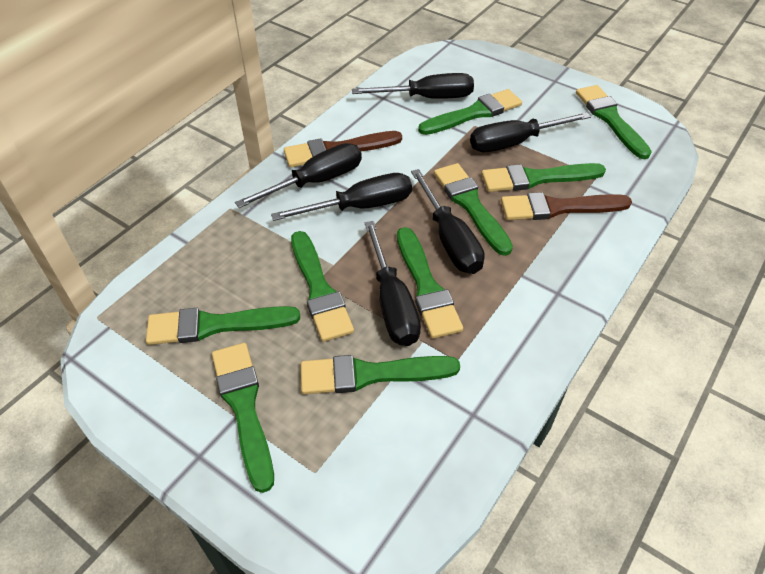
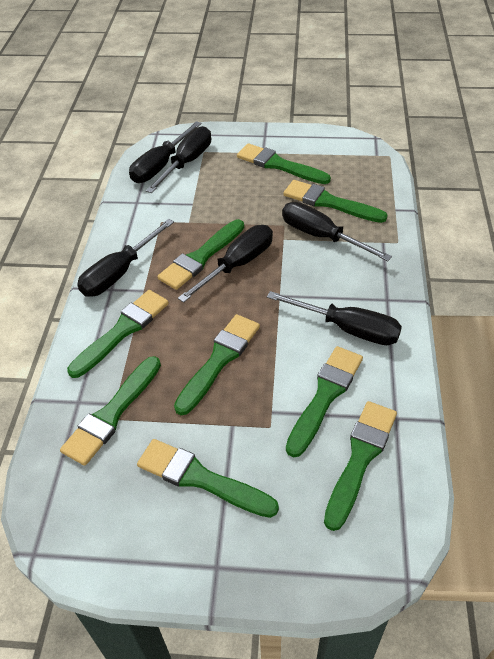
brown brush: 2 -> 0

